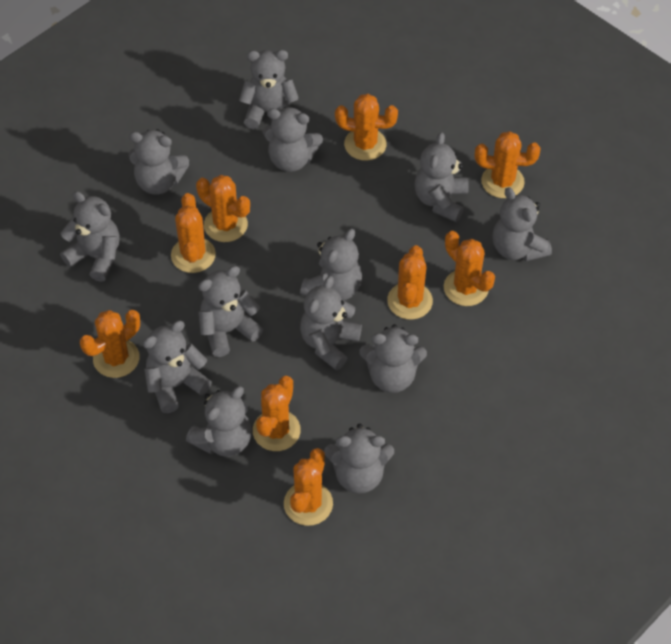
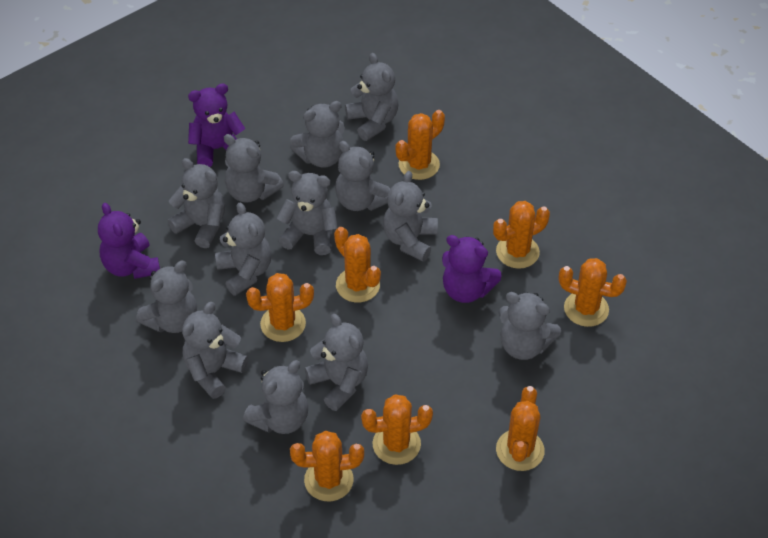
orange cactus: 9 -> 8
purple teddy bear: 0 -> 3

